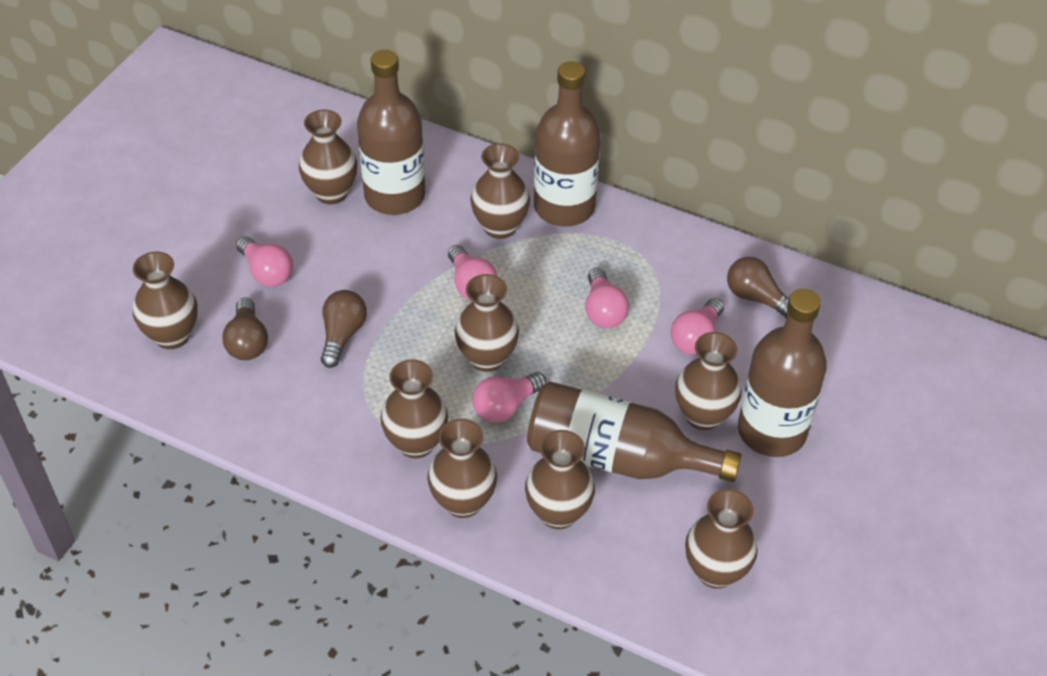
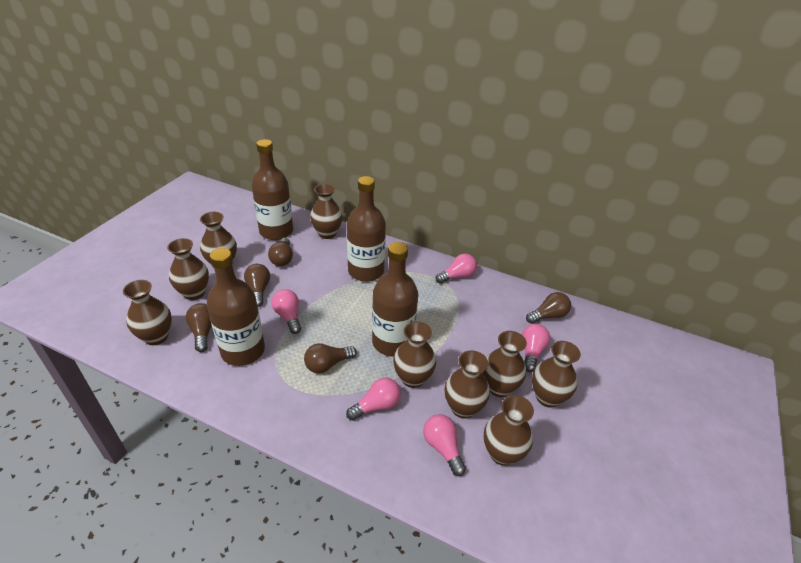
brown light bulb: 3 -> 5

